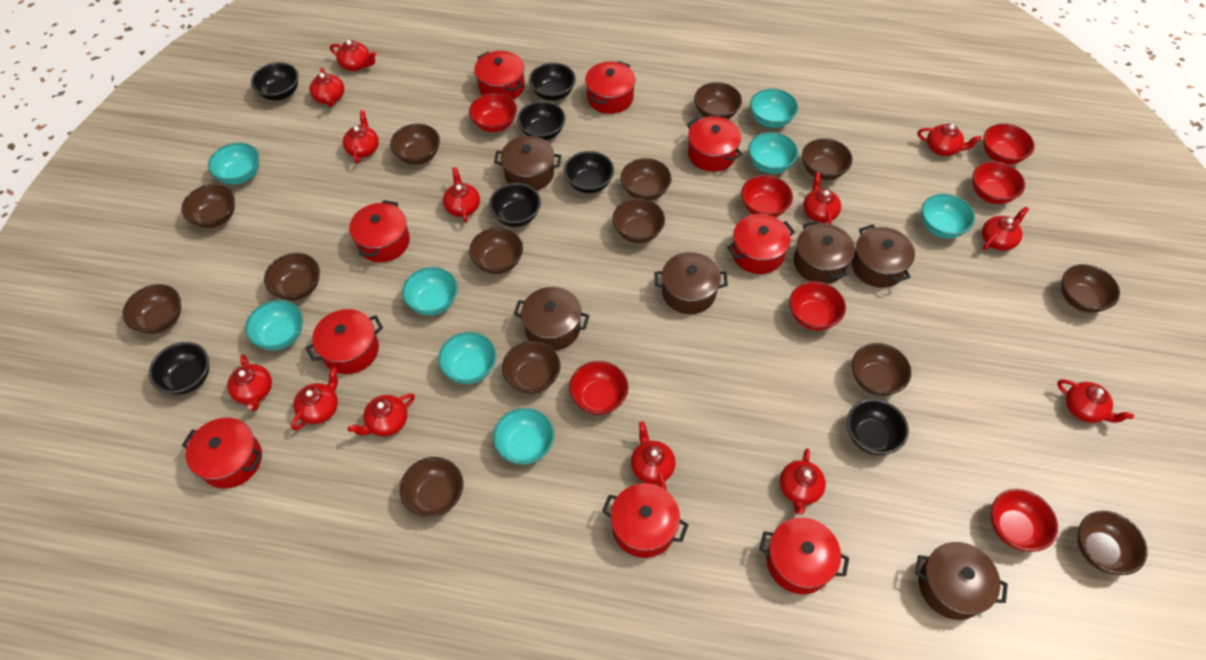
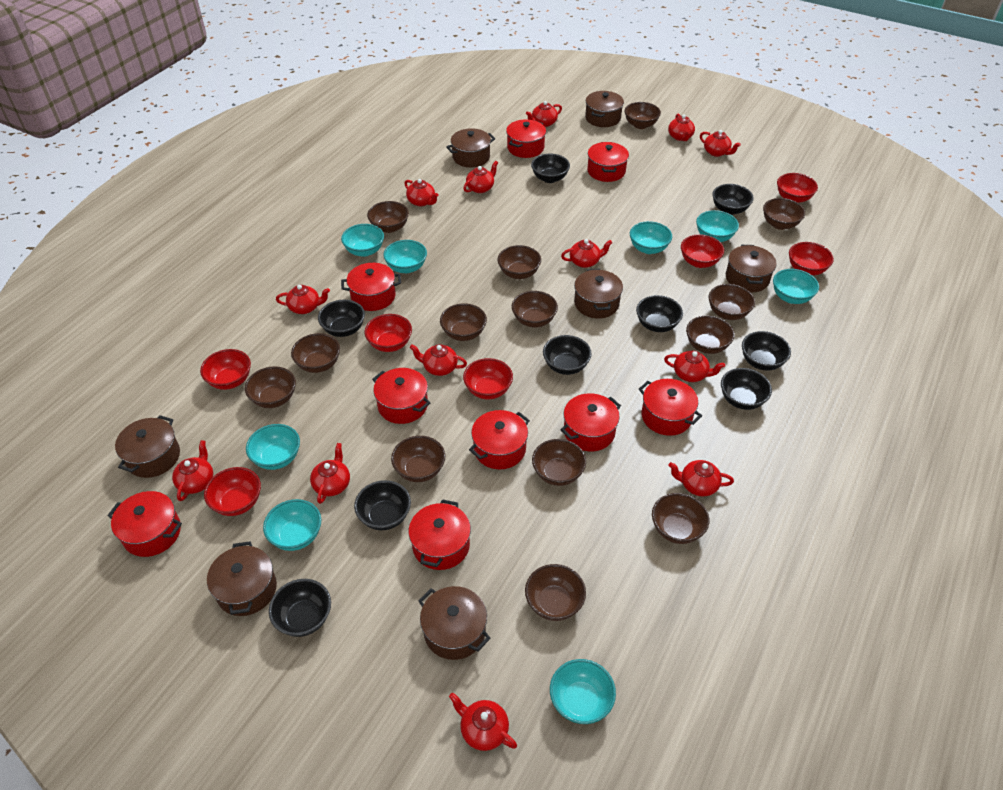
black bowl: 7 -> 9
brown pot: 6 -> 7

